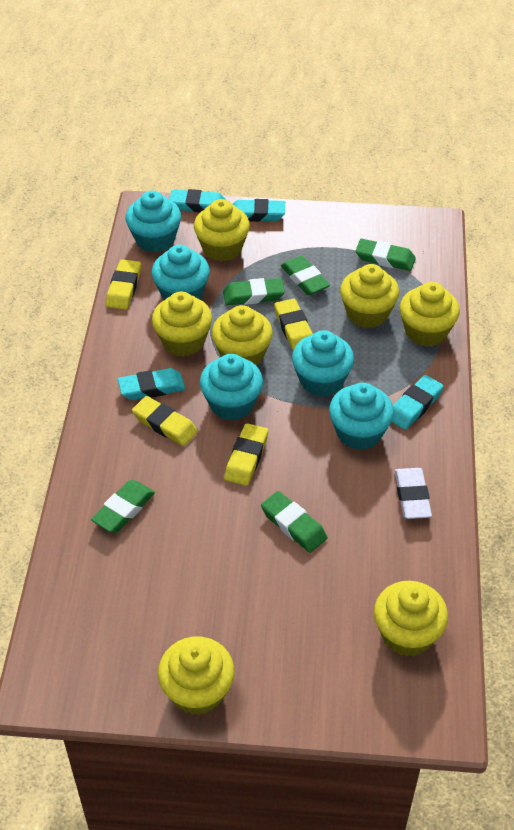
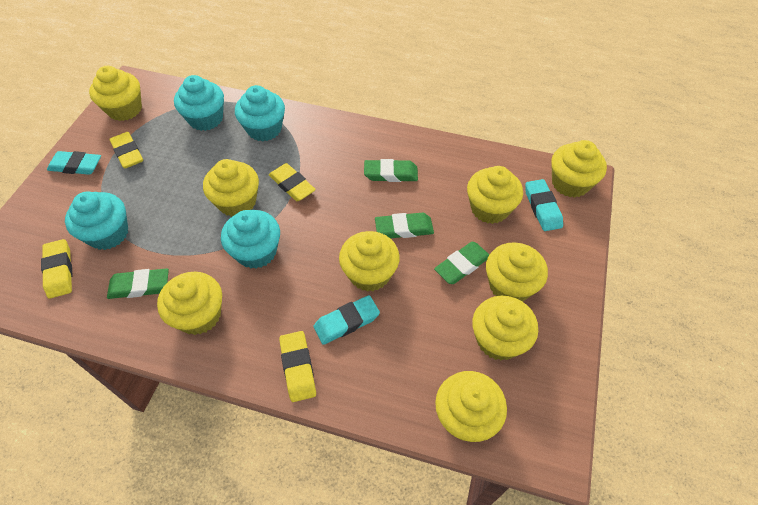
green eraser: 5 -> 4
turquoise cupcake: 5 -> 4
turquoise eraser: 4 -> 3
white eraser: 1 -> 0
yellow cupcake: 7 -> 9

